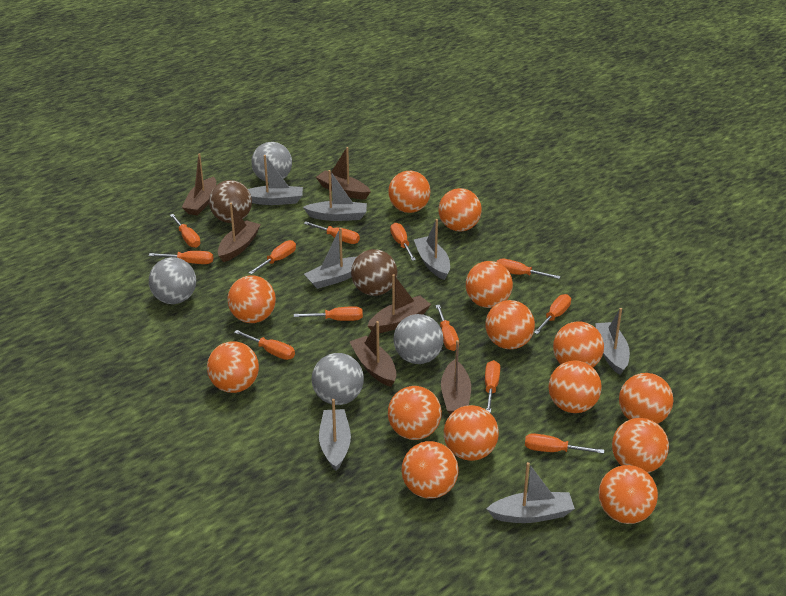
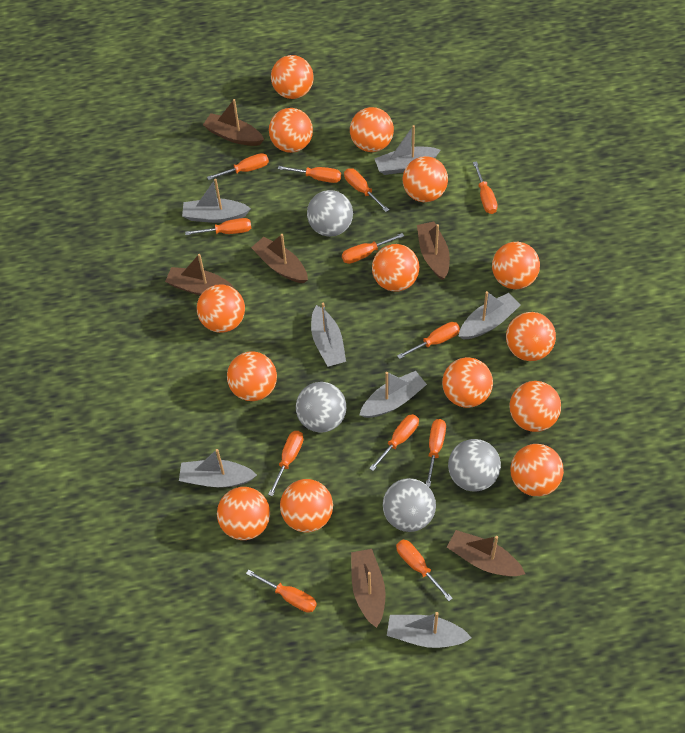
brown ball: 2 -> 0

